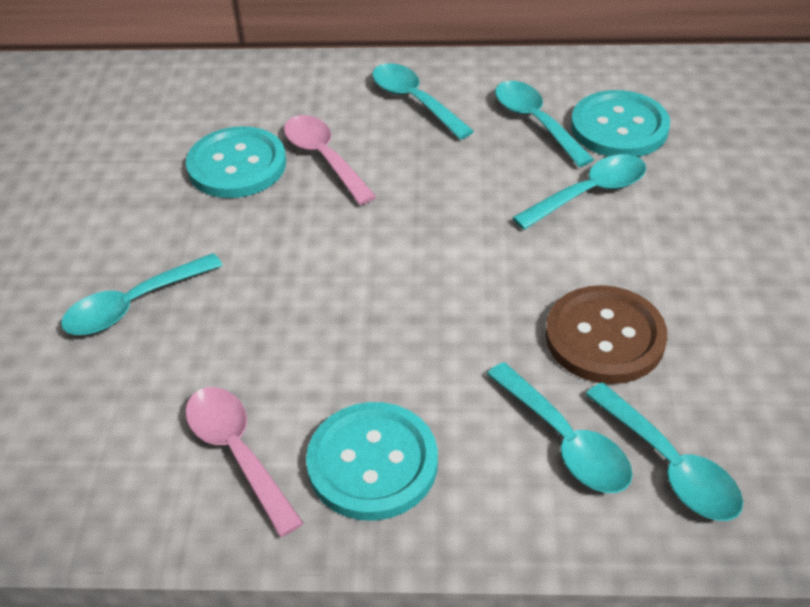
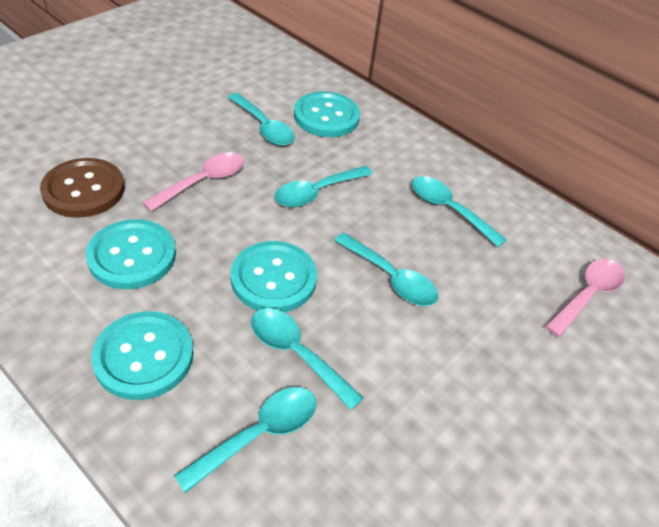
turquoise button: 3 -> 4

